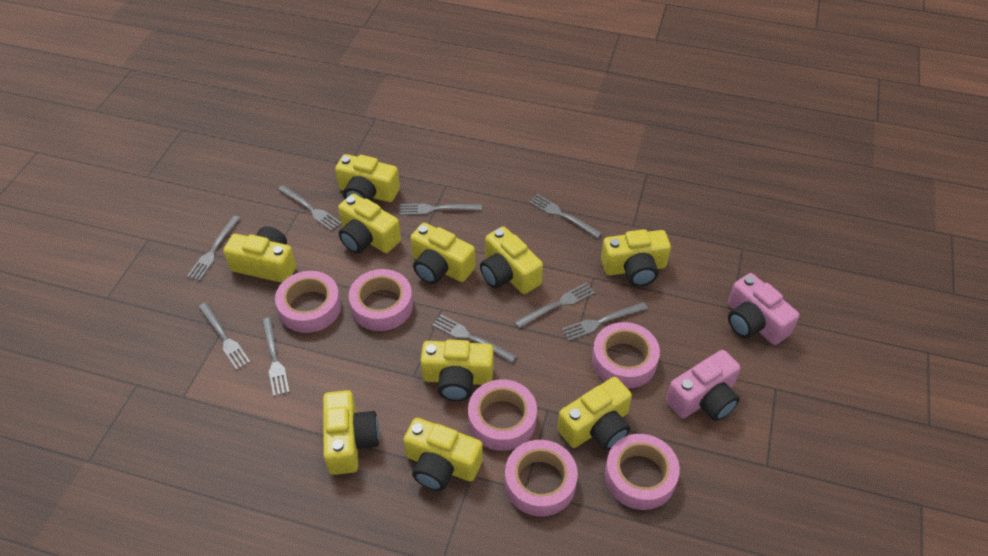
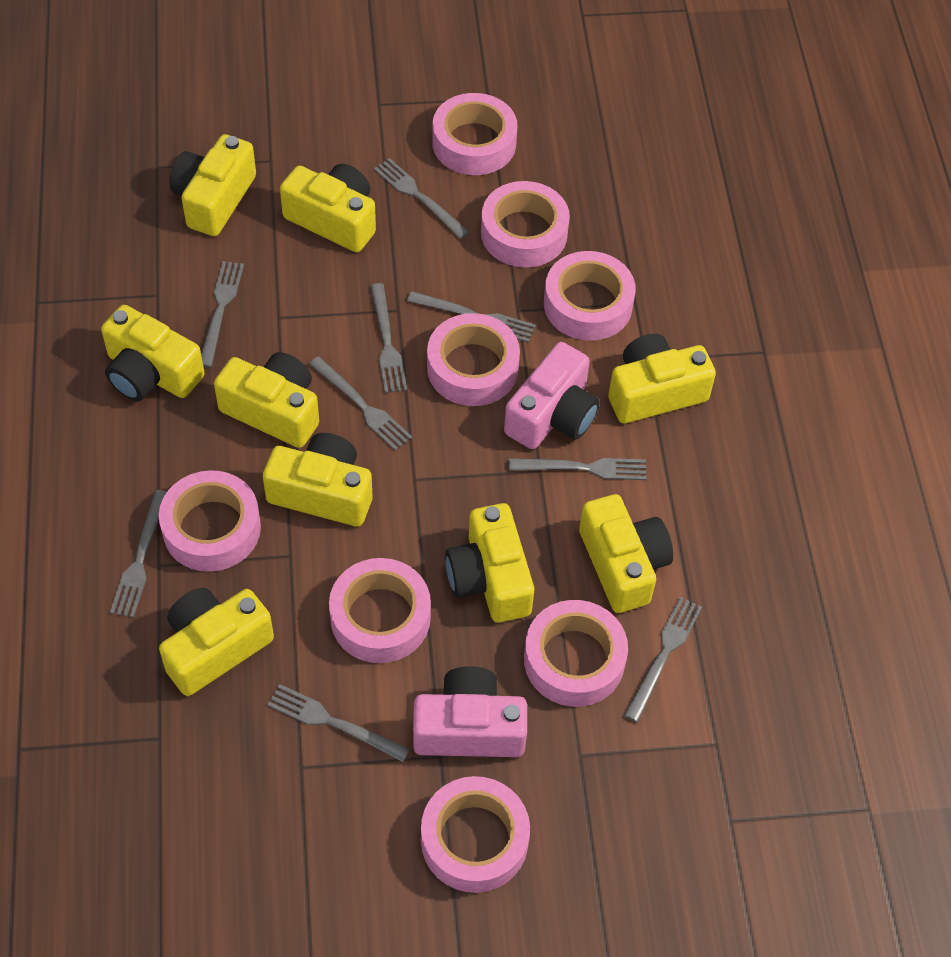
pink tape: 6 -> 8
yellow camera: 10 -> 9

